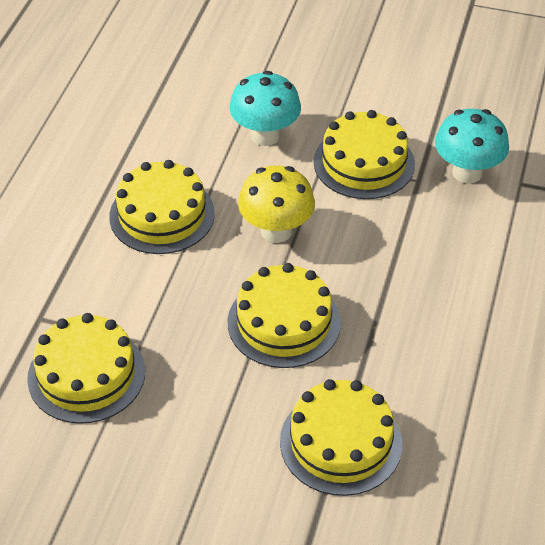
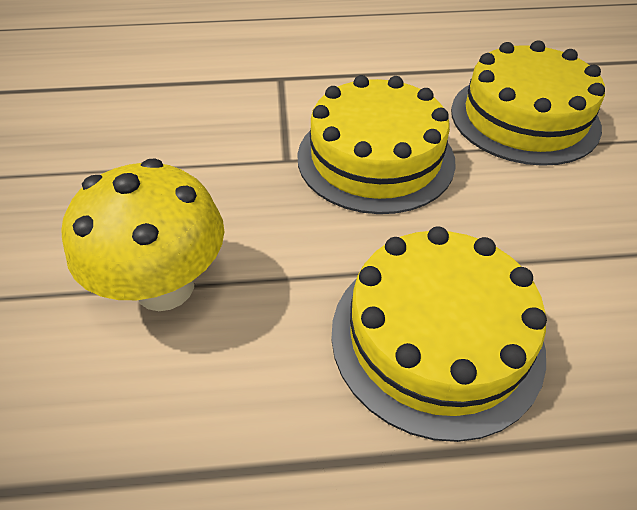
turquoise mushroom: 2 -> 0
yellow cake: 5 -> 3

